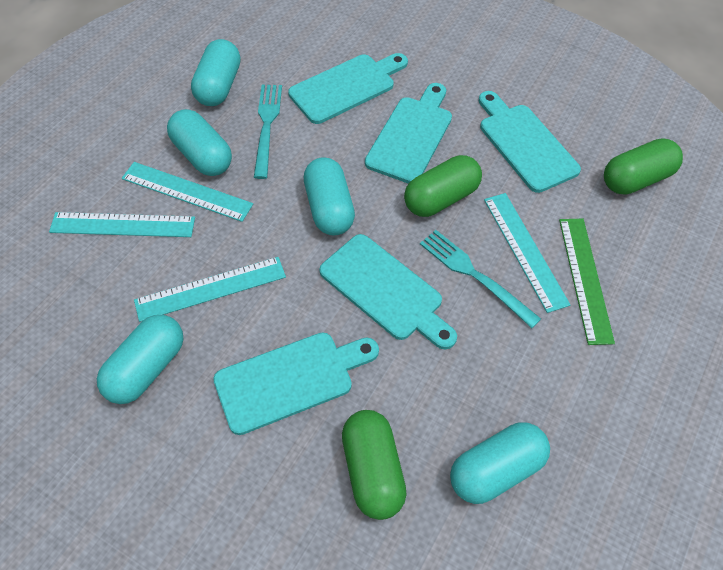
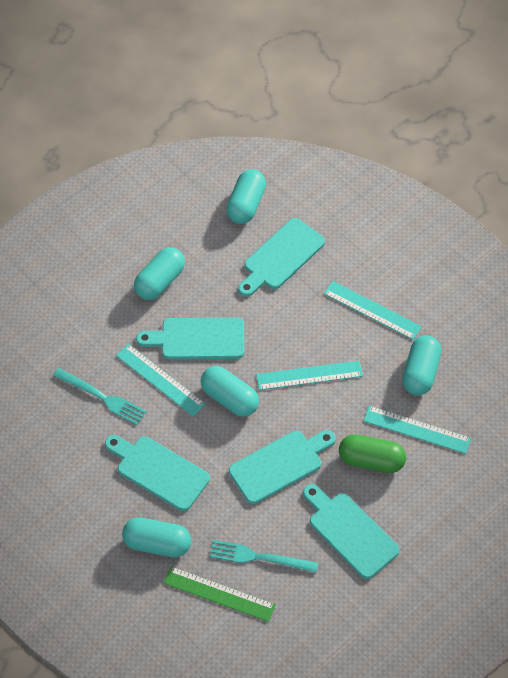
green capsule: 3 -> 1

